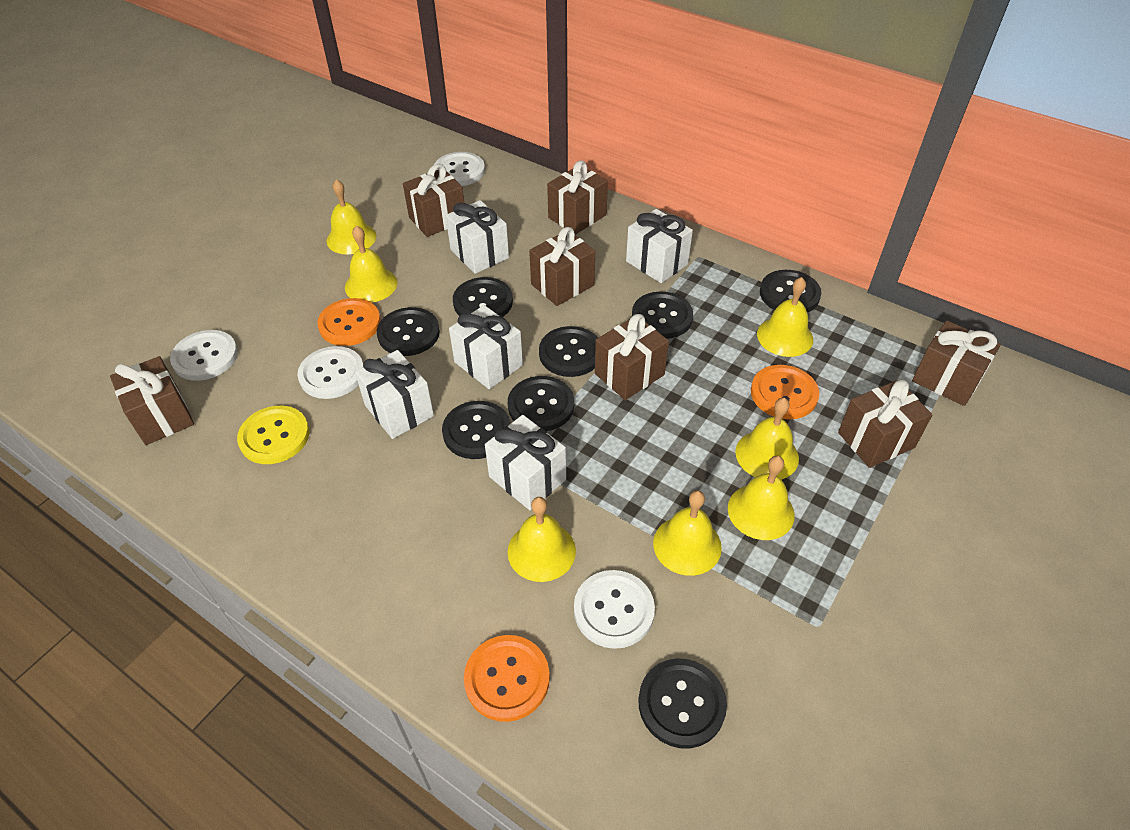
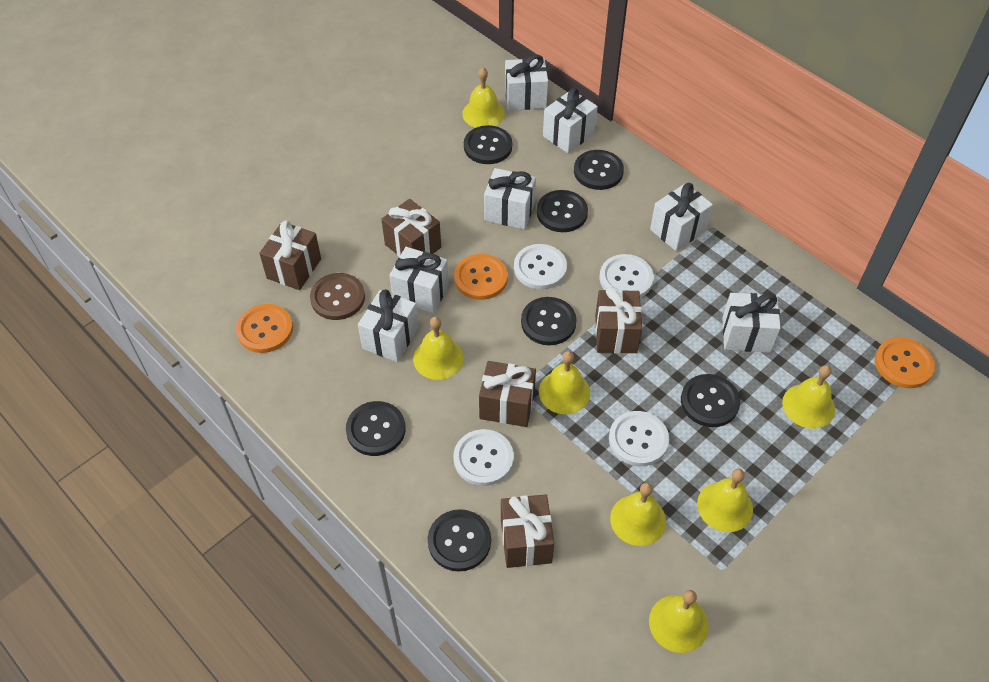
black button: 8 -> 7
brown button: 0 -> 1
brown gift: 7 -> 5
white gift: 5 -> 7
yellow button: 1 -> 0

